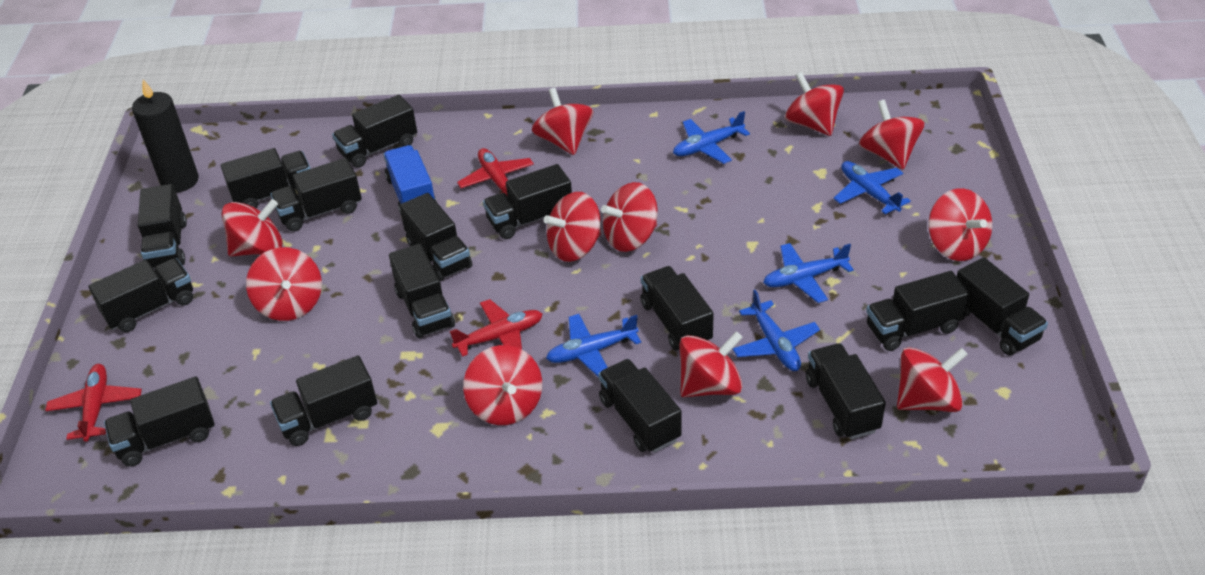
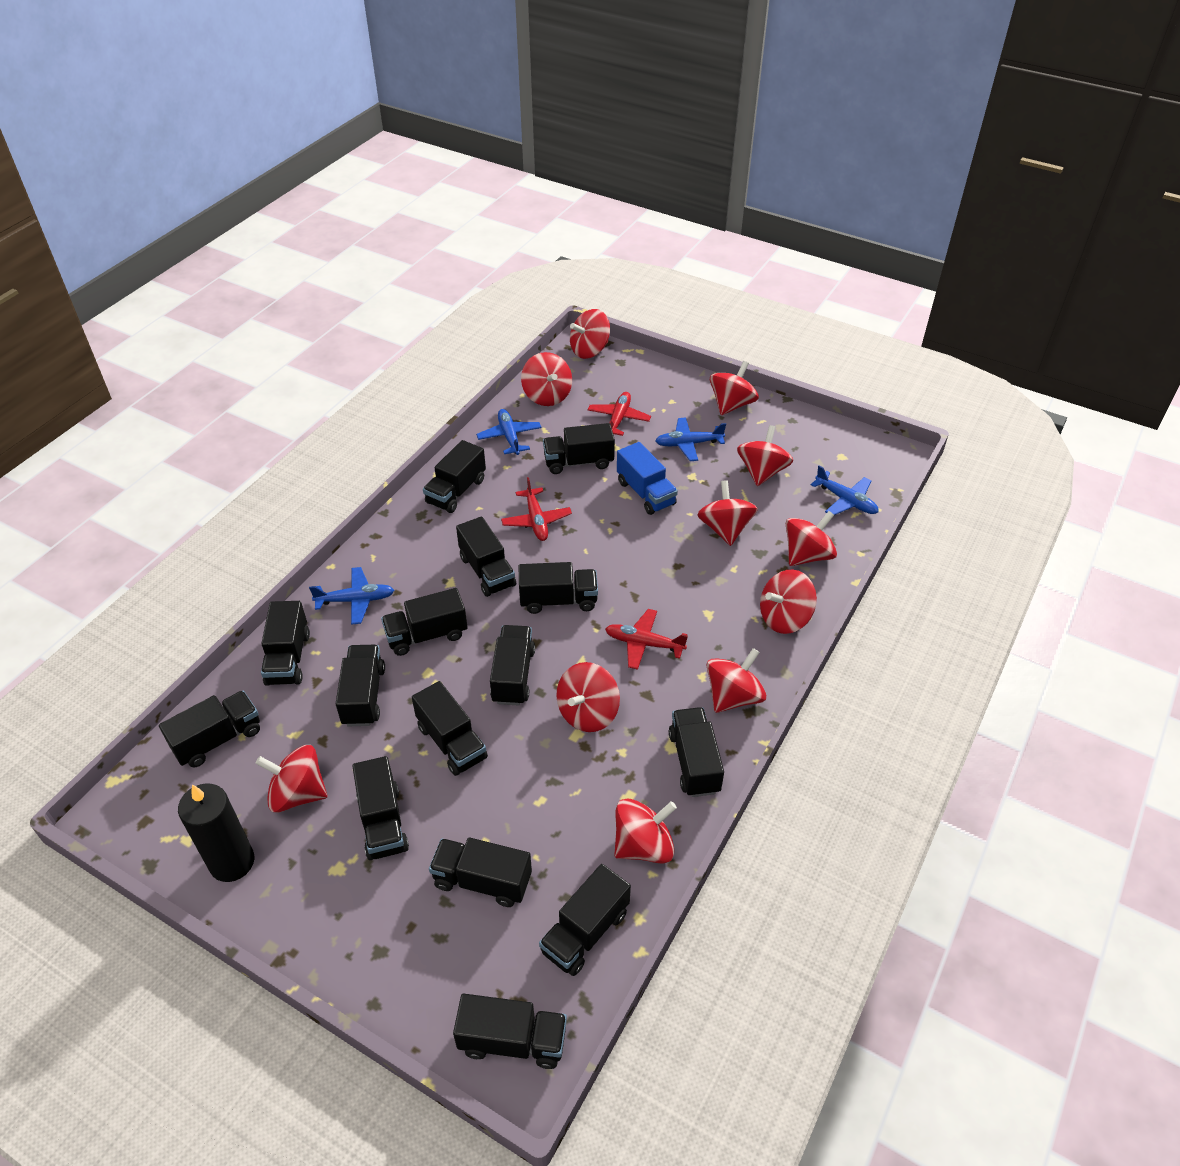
blue plane: 5 -> 4

